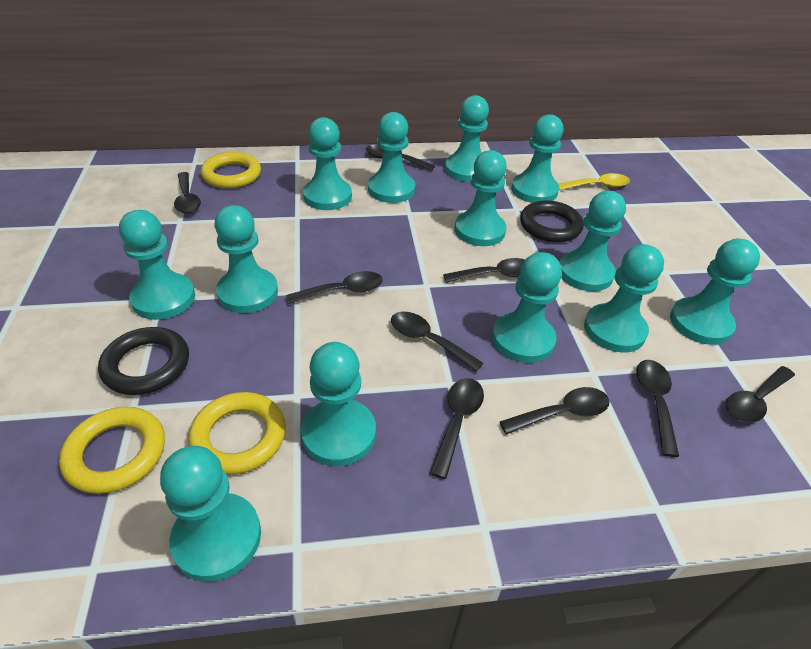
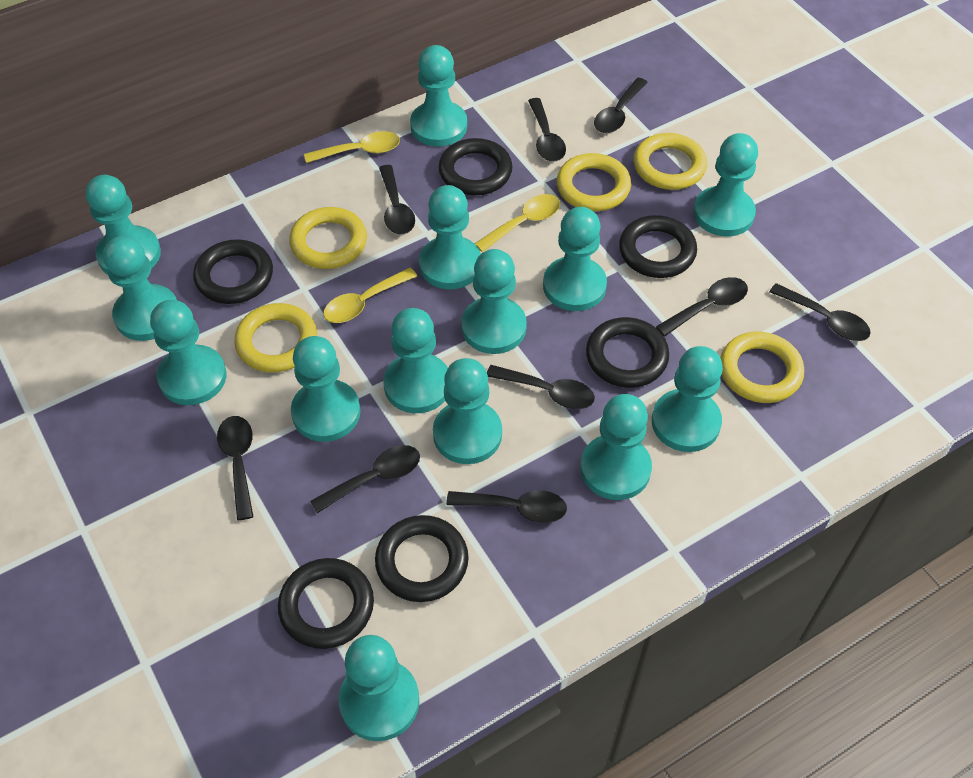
black ring: 2 -> 6
turquoise pawn: 13 -> 14
yellow ring: 3 -> 5
yellow spoon: 1 -> 3

